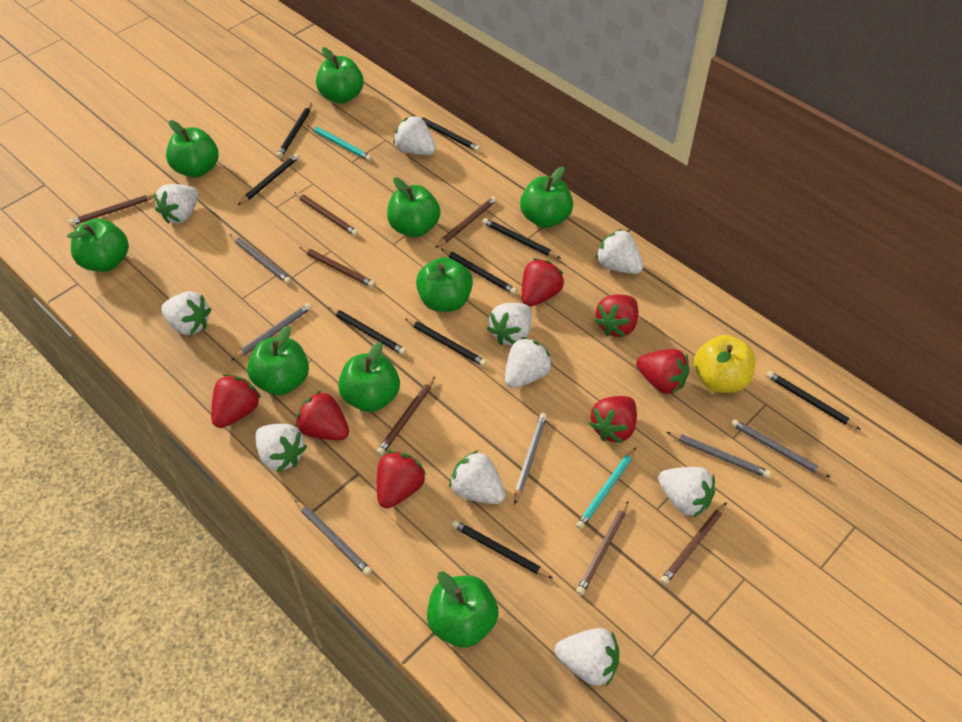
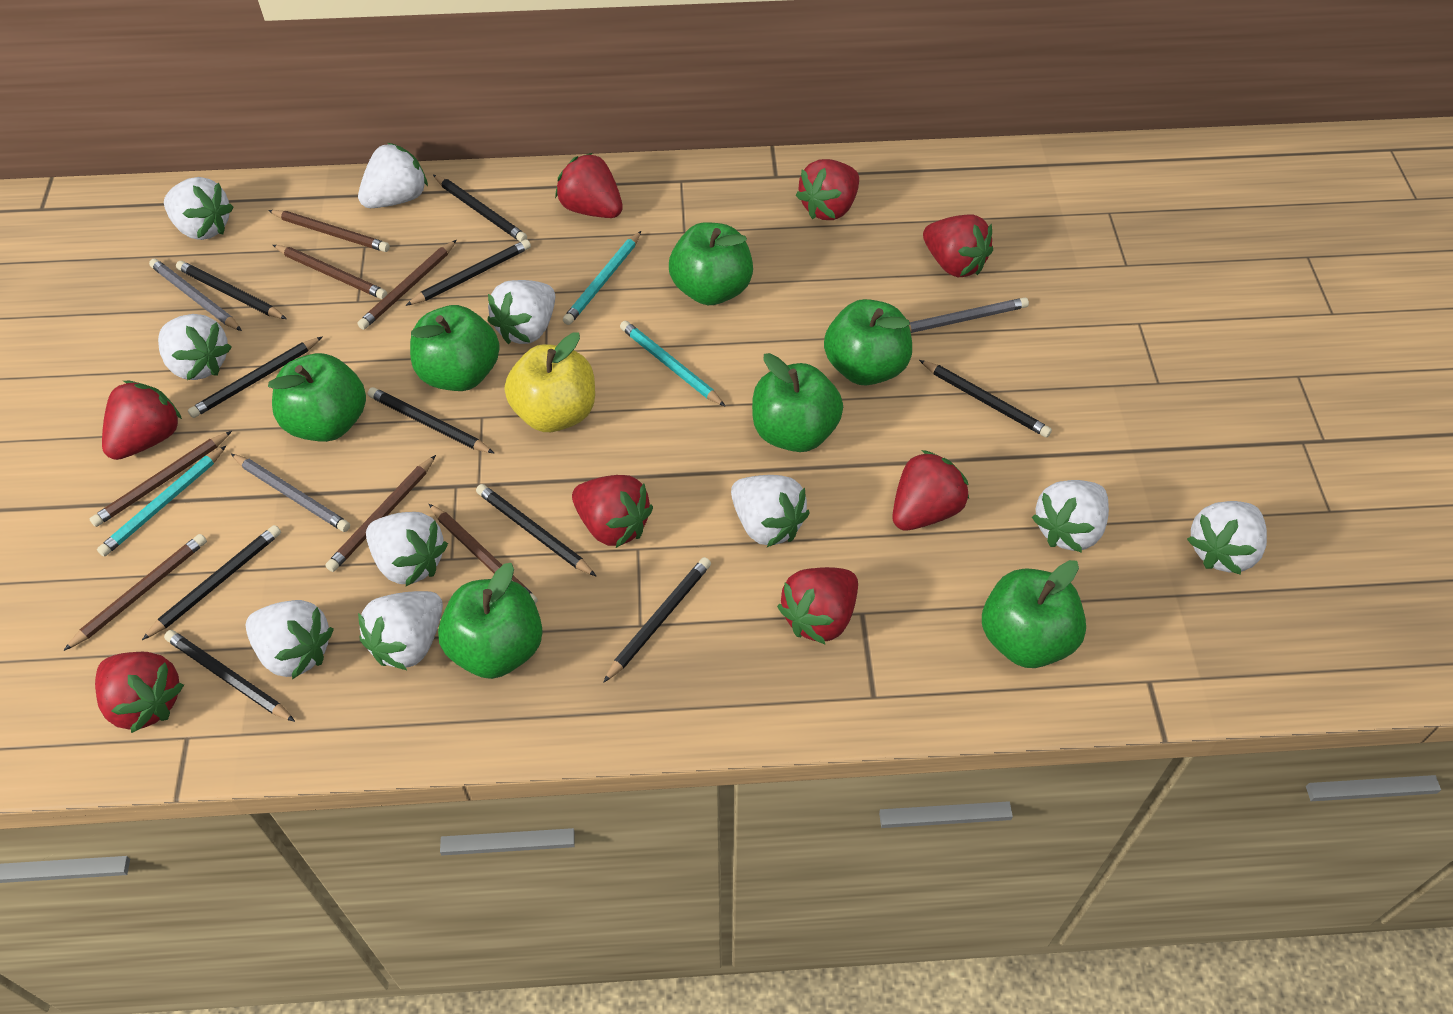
black pencil: 9 -> 10
green apple: 9 -> 7
grey pencil: 6 -> 3
red strawberry: 7 -> 8
turquoise pencil: 2 -> 3

